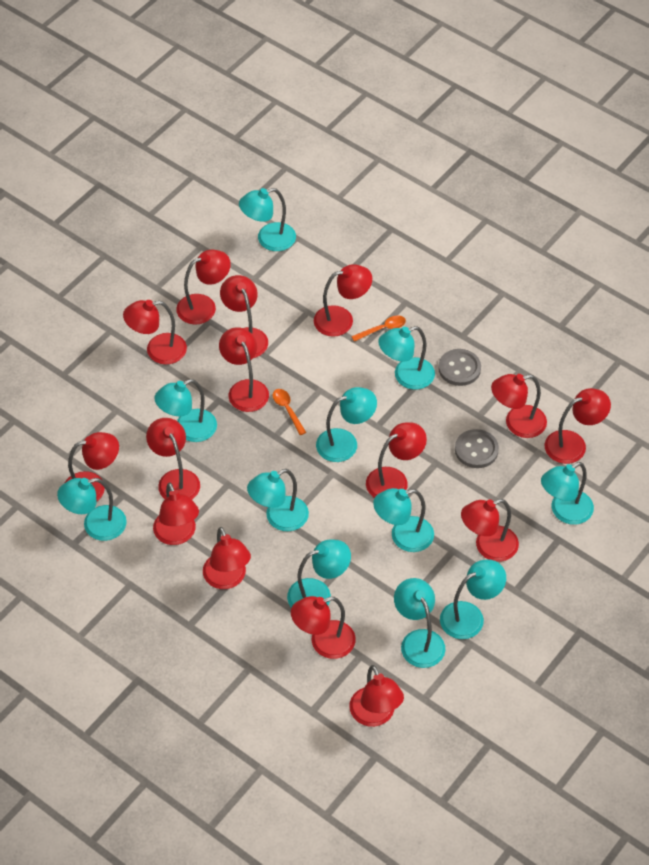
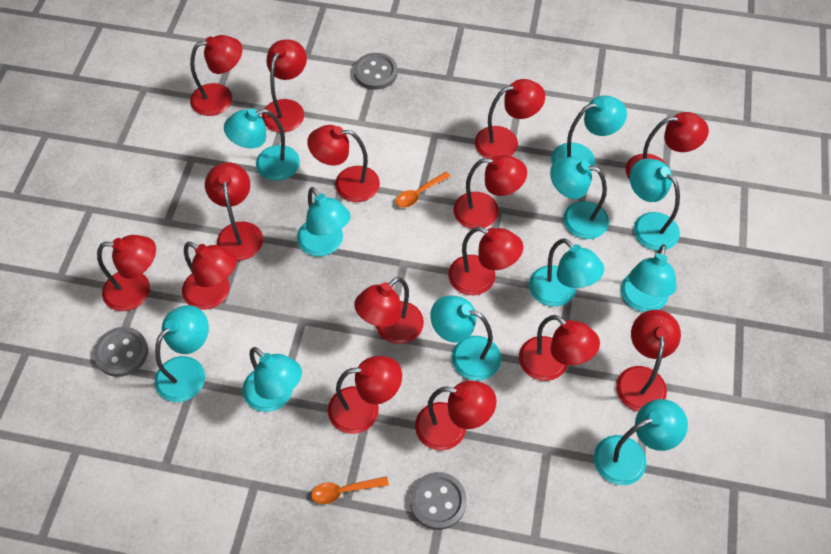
grey button: 2 -> 3

